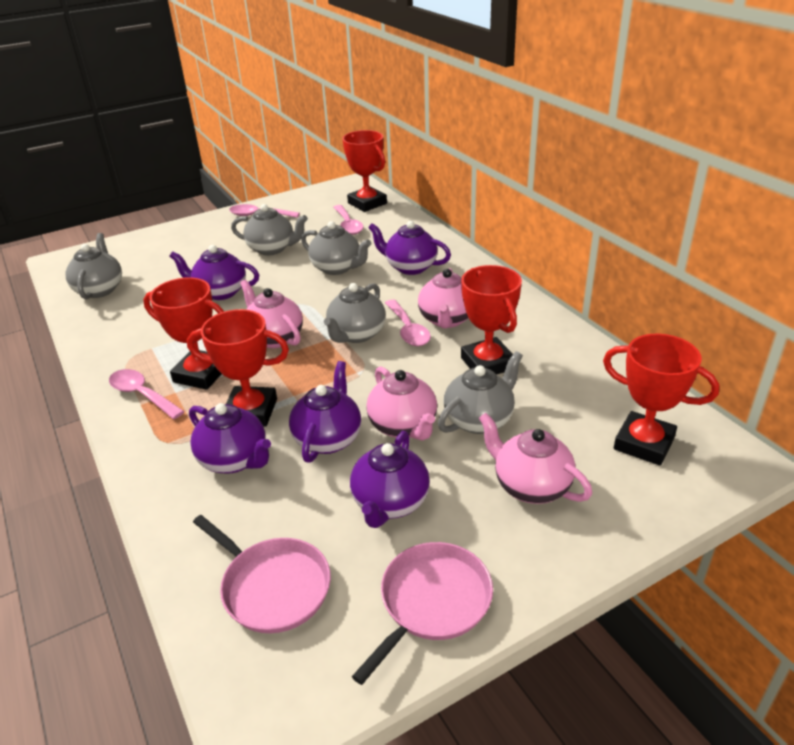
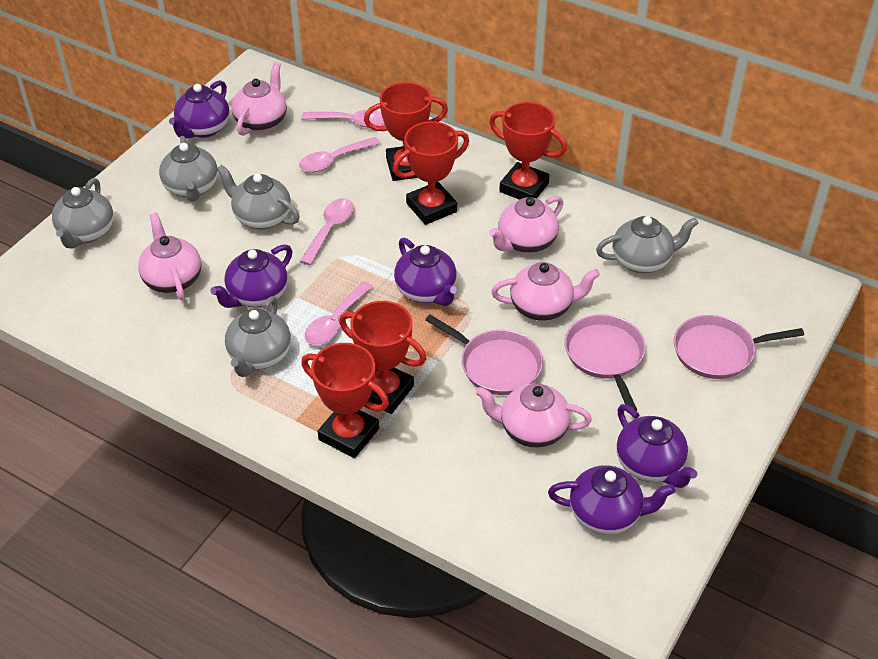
pink pan: 2 -> 3
pink teapot: 4 -> 5

